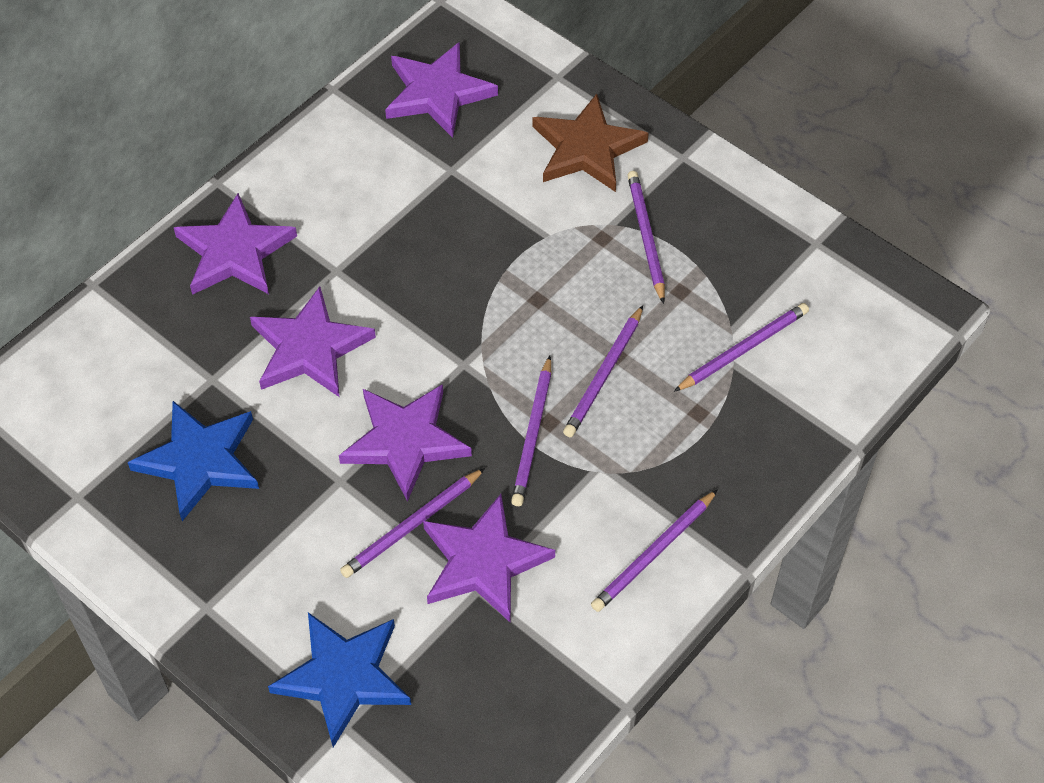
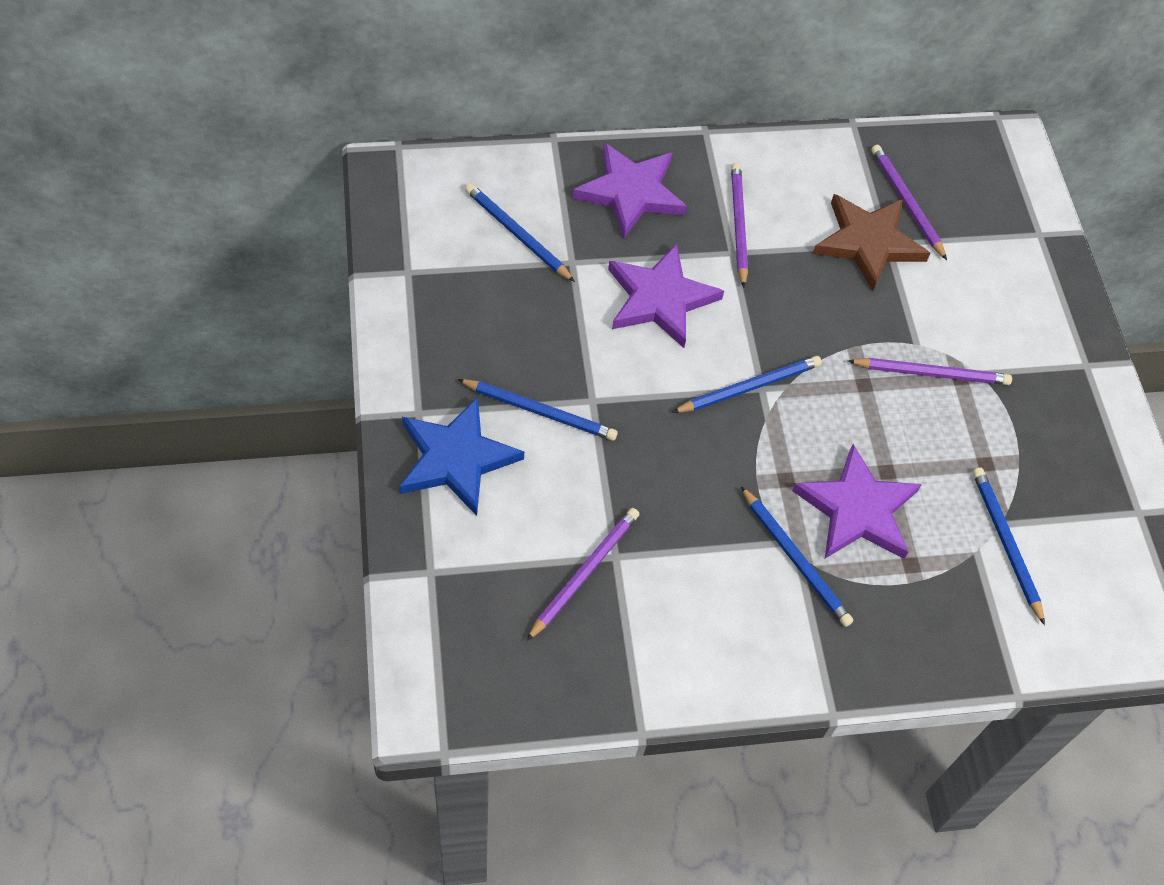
blue pencil: 0 -> 5
blue star: 2 -> 1
purple pencil: 6 -> 4
purple star: 5 -> 3

